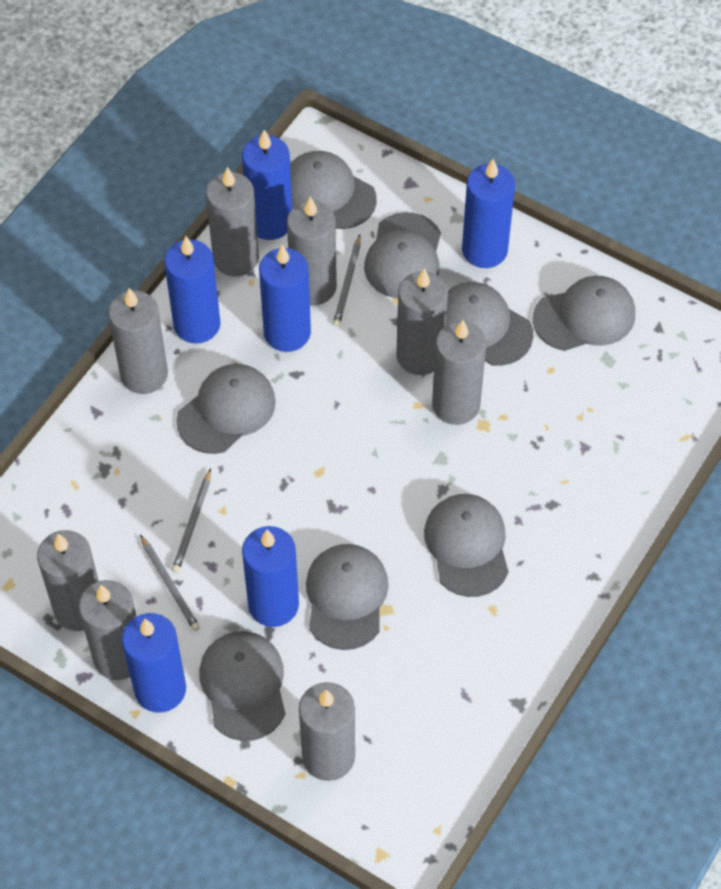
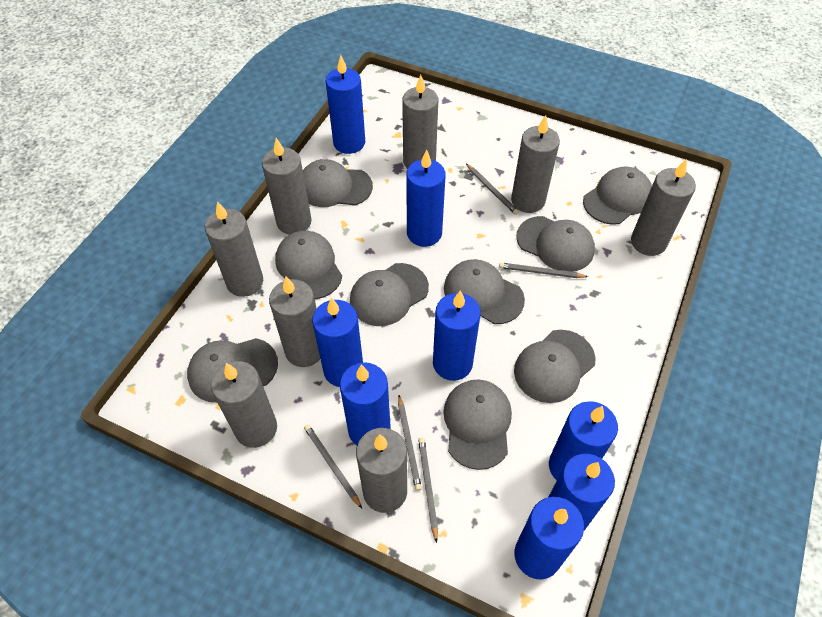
blue candle: 6 -> 8
grey cap: 8 -> 9
grey pencil: 3 -> 5

